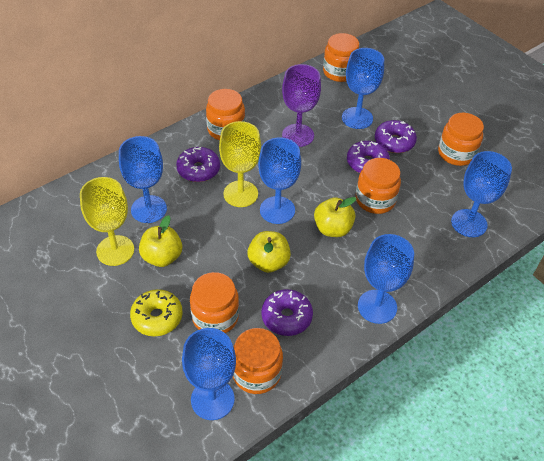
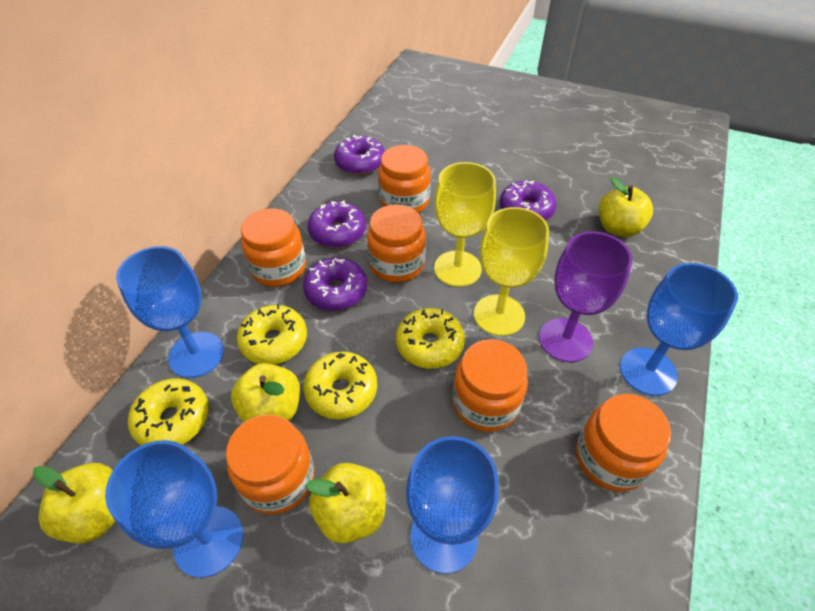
blue goblet: 6 -> 4
yellow apple: 3 -> 4
yellow donut: 1 -> 4

